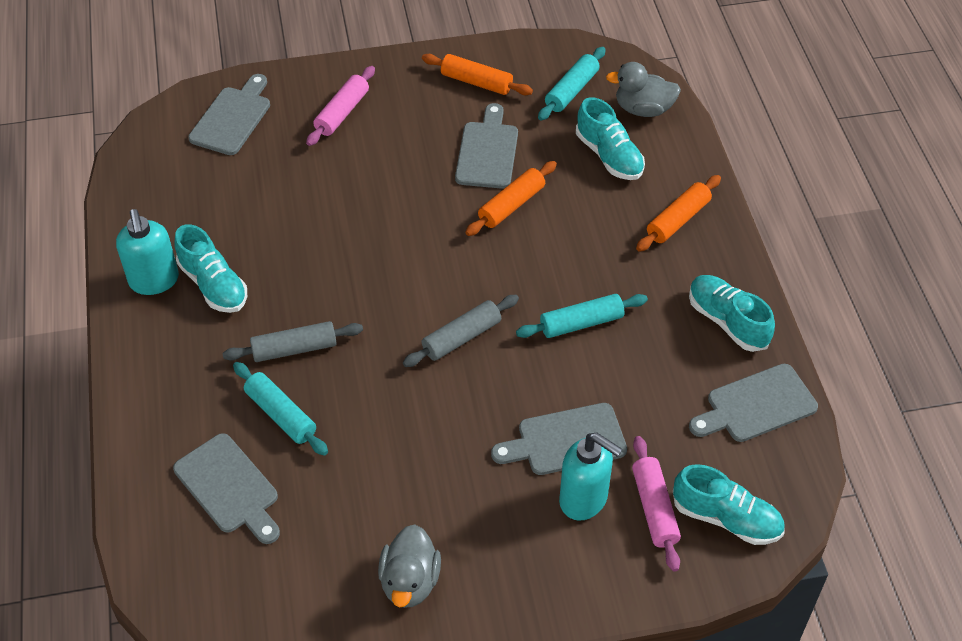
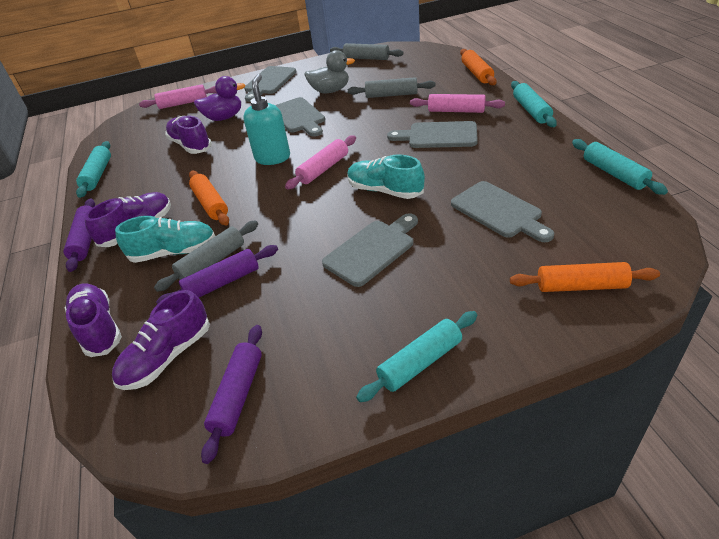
grey duck: 2 -> 1
grey rolling pin: 2 -> 3
pink rolling pin: 2 -> 3
purple duck: 0 -> 1
purple rolling pin: 0 -> 3
purple shoe: 0 -> 4
turquoise rolling pin: 3 -> 4
turquoise shoe: 4 -> 2
turquoise soap dispenser: 2 -> 1

